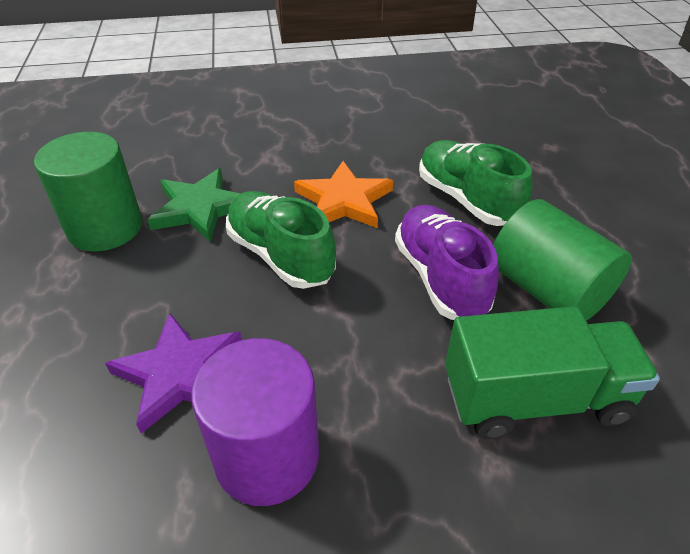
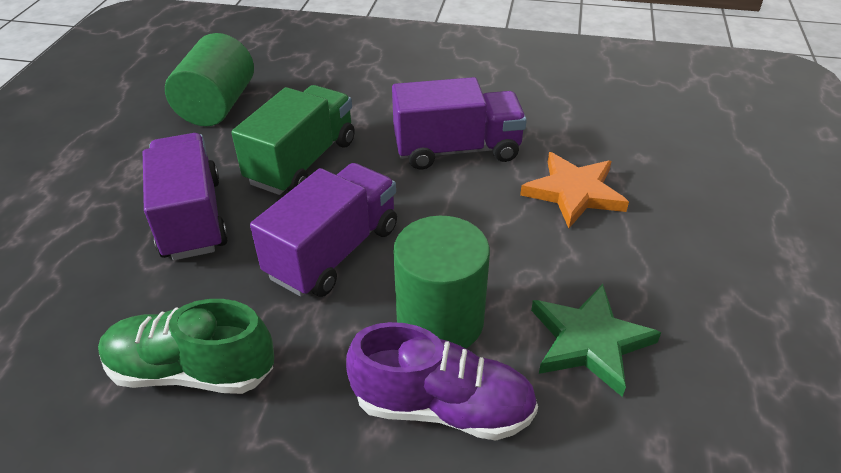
green shoe: 2 -> 1
purple cylinder: 1 -> 0
purple star: 1 -> 0
purple truck: 0 -> 3

